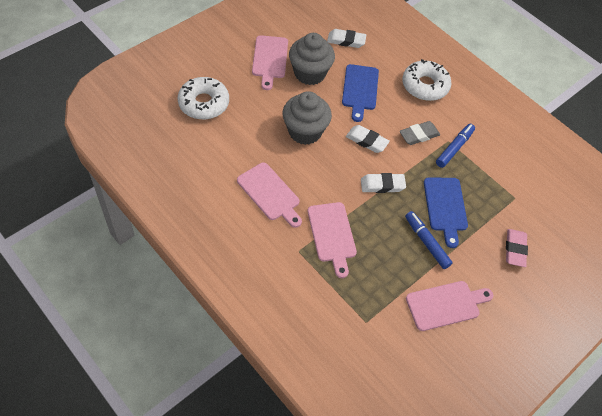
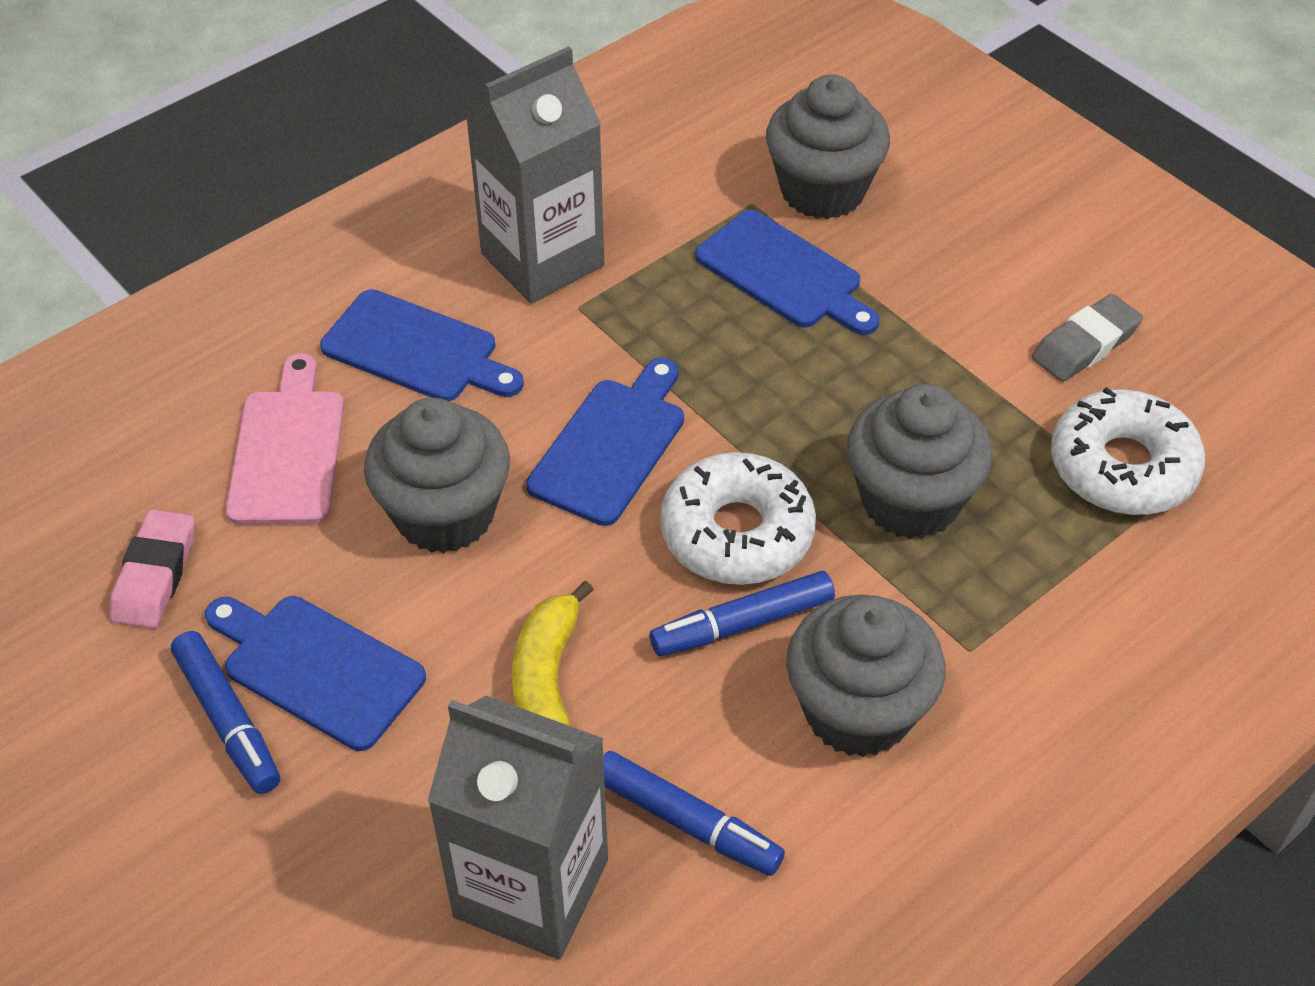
blue cutting board: 2 -> 4
blue marker: 2 -> 3
grey carton: 0 -> 2
grey cupcake: 2 -> 4
pink cutting board: 4 -> 1
white eraser: 3 -> 0
yellow banana: 0 -> 1

